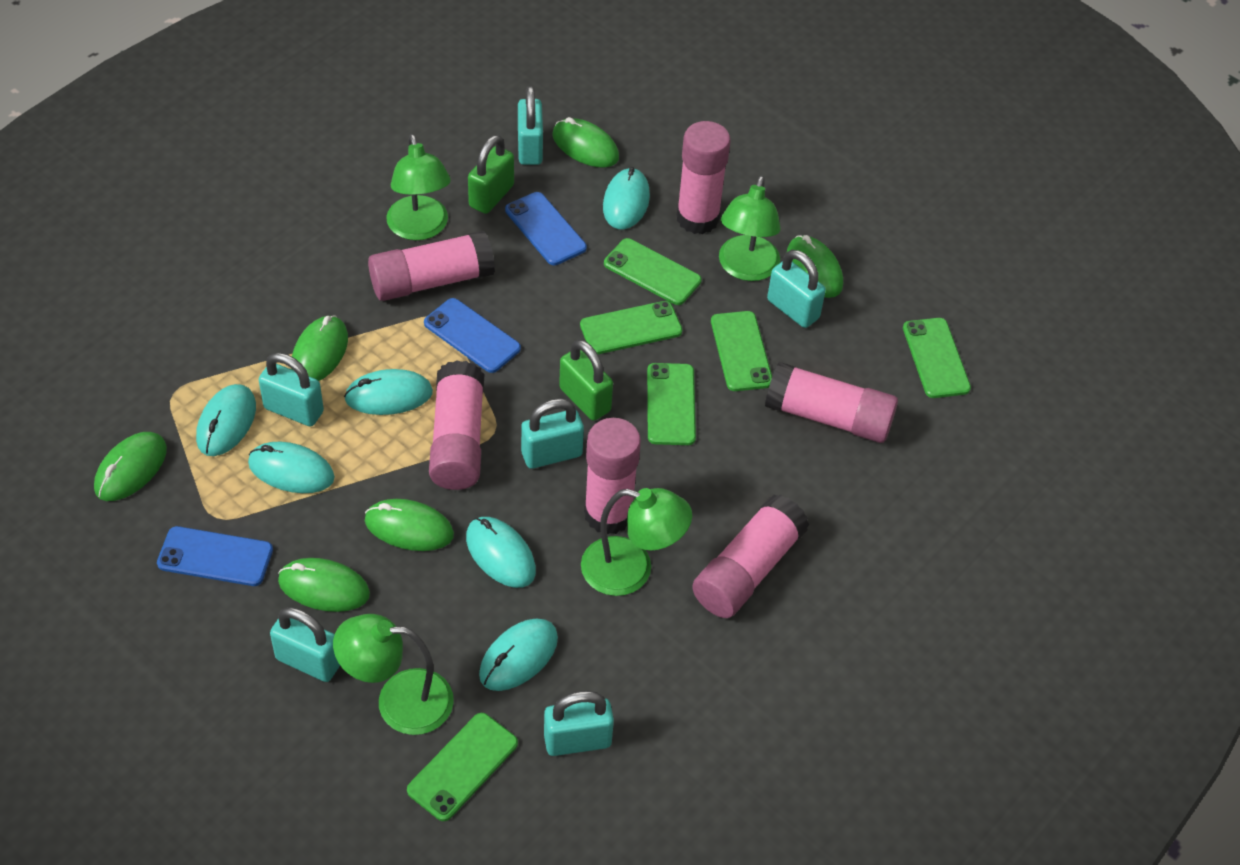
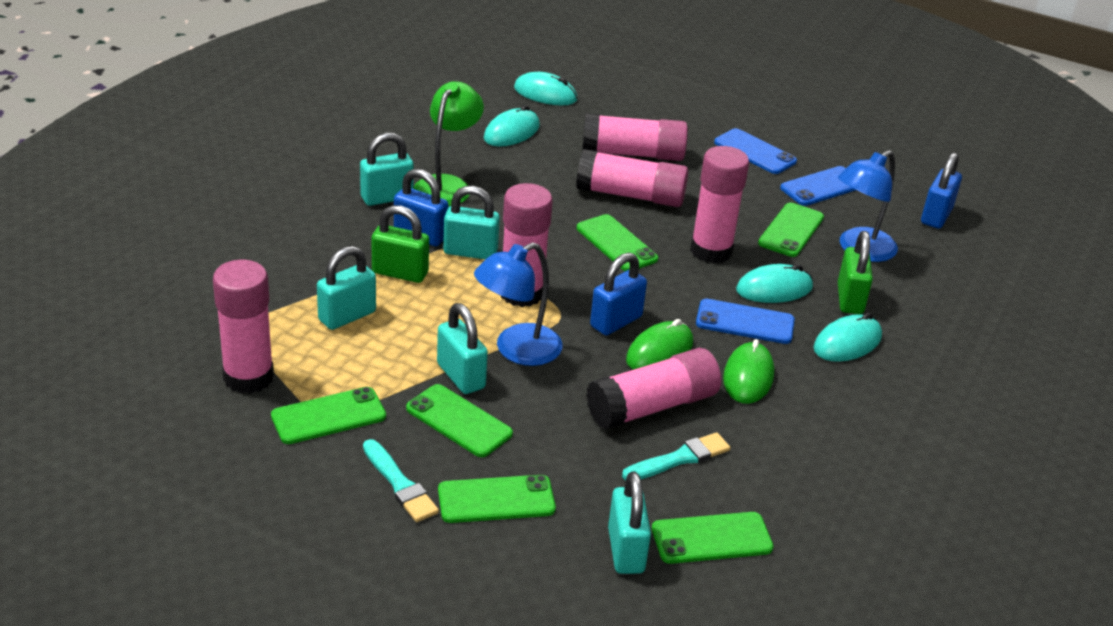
blue lamp: 0 -> 2
blue padlock: 0 -> 3
green lamp: 4 -> 1
green mouse: 6 -> 2
turquoise brush: 0 -> 2
turquoise mouse: 6 -> 4
turquoise padlock: 6 -> 5

